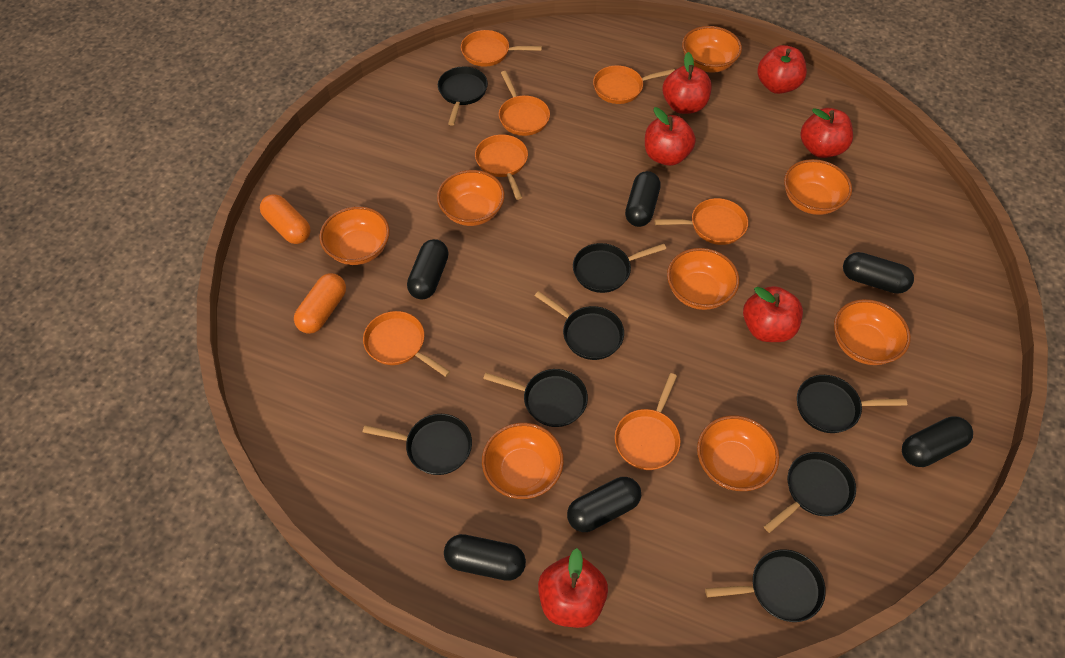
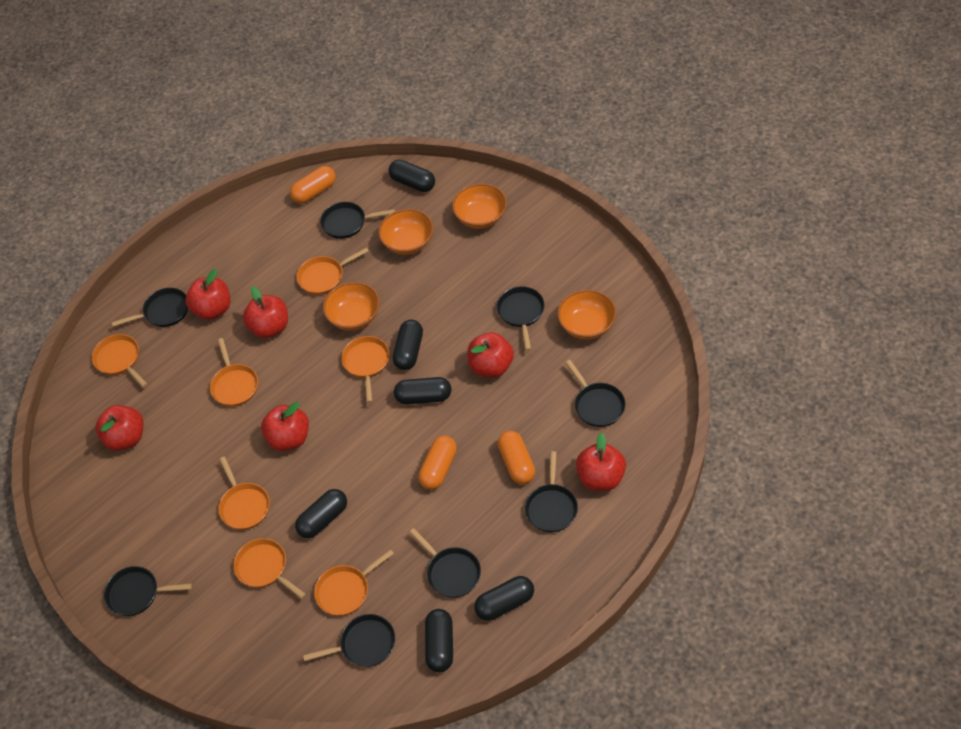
orange bowl: 8 -> 4
orange capsule: 2 -> 3

